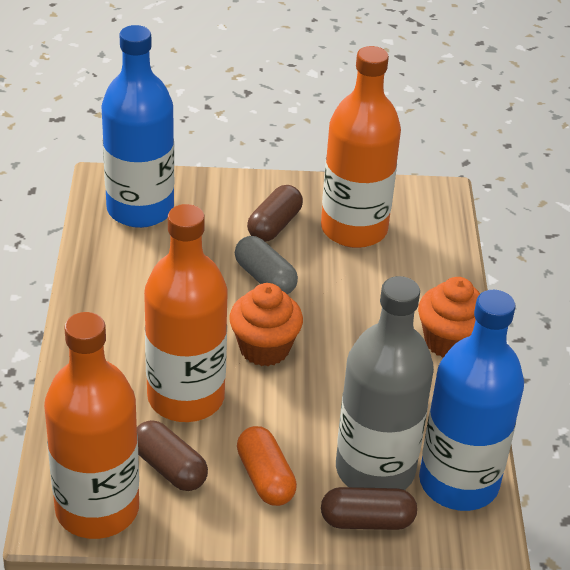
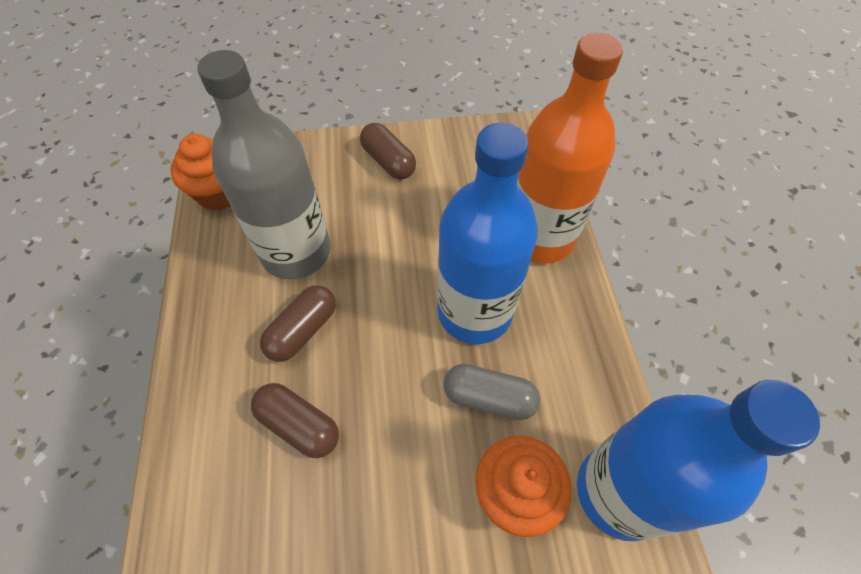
orange bottle: 3 -> 1
orange capsule: 1 -> 0

